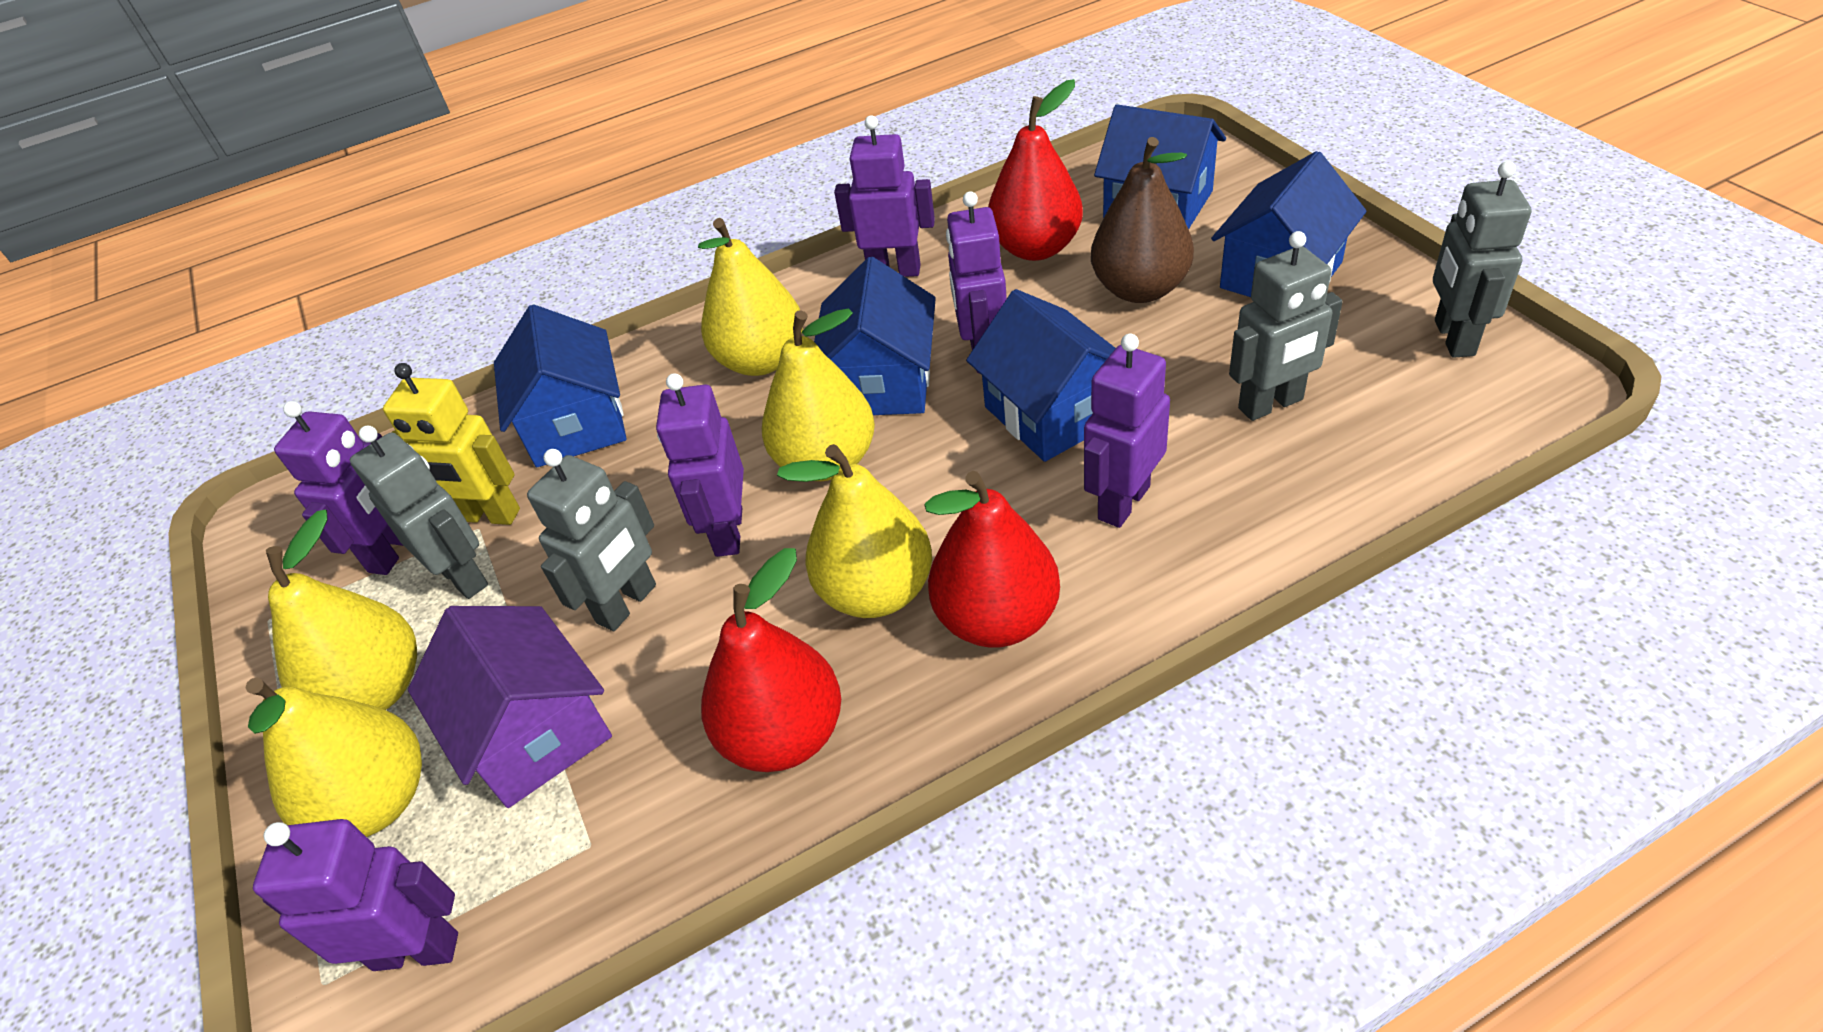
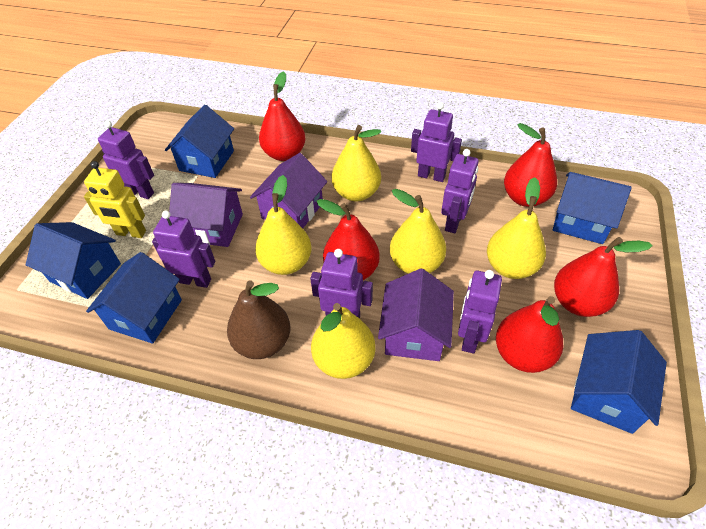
grey robot: 4 -> 0
purple house: 1 -> 3
red pear: 3 -> 5

